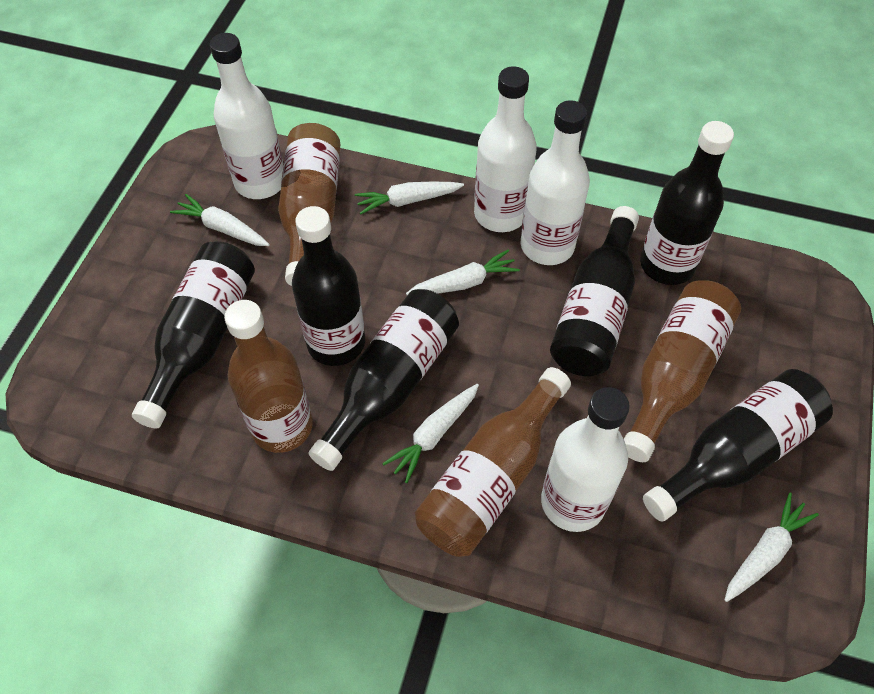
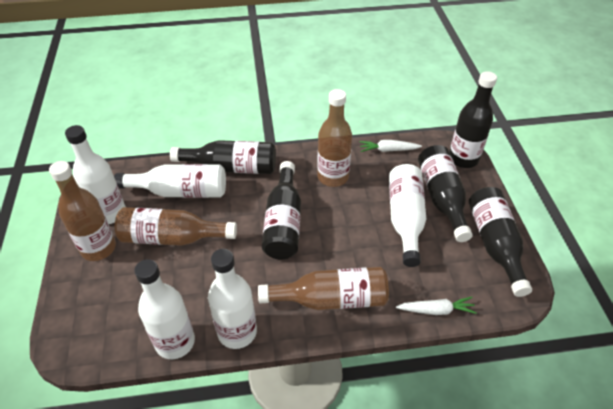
black bottle: 6 -> 5
white bottle: 4 -> 5
white carrot: 5 -> 2

